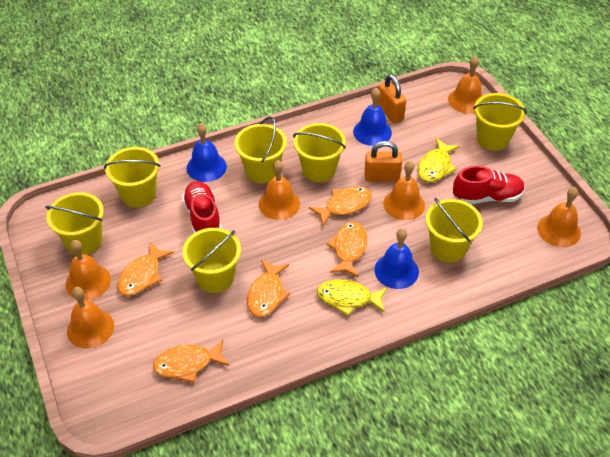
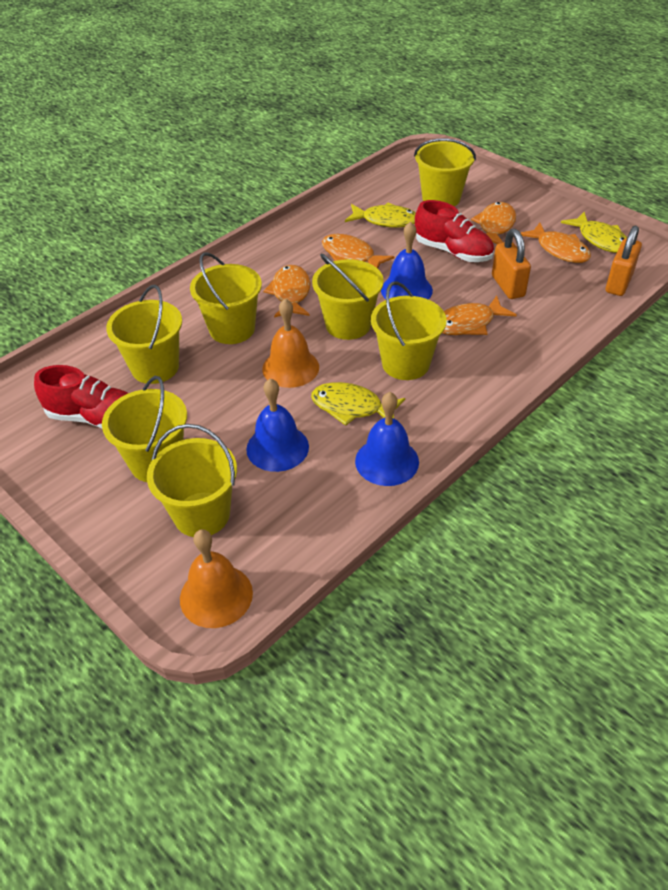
orange bell: 6 -> 2
yellow fish: 2 -> 3

